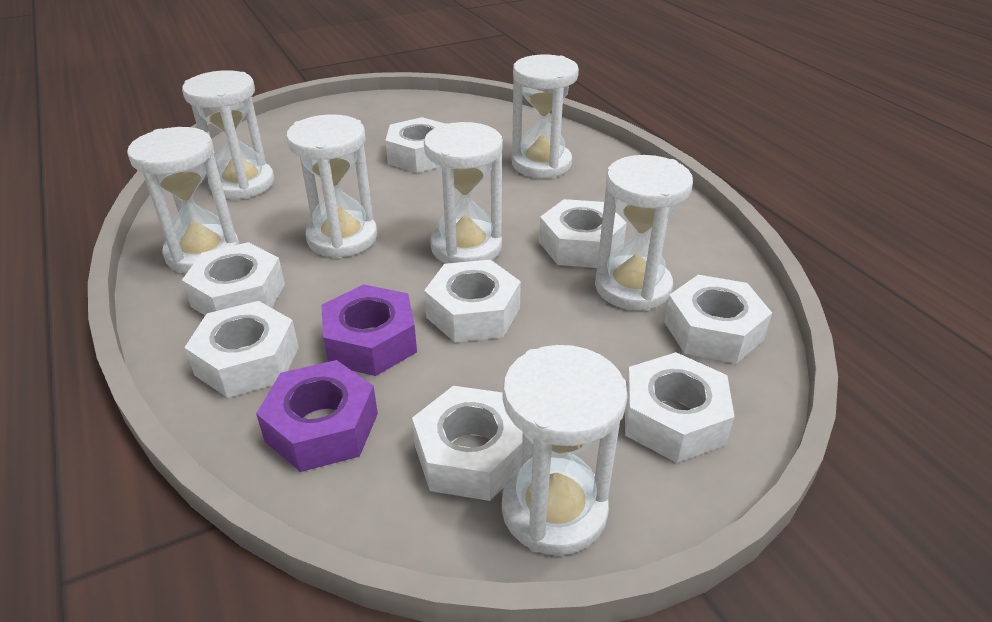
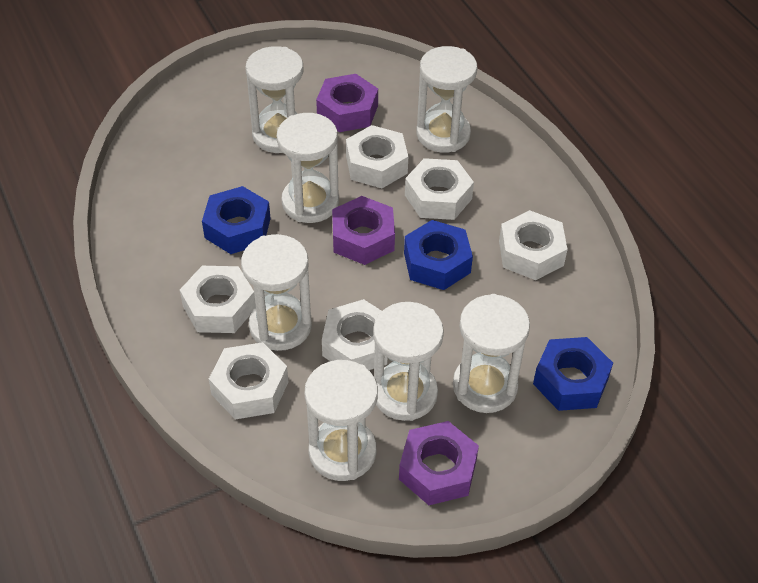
blue nut: 0 -> 3
purple nut: 2 -> 3
white nut: 8 -> 6

